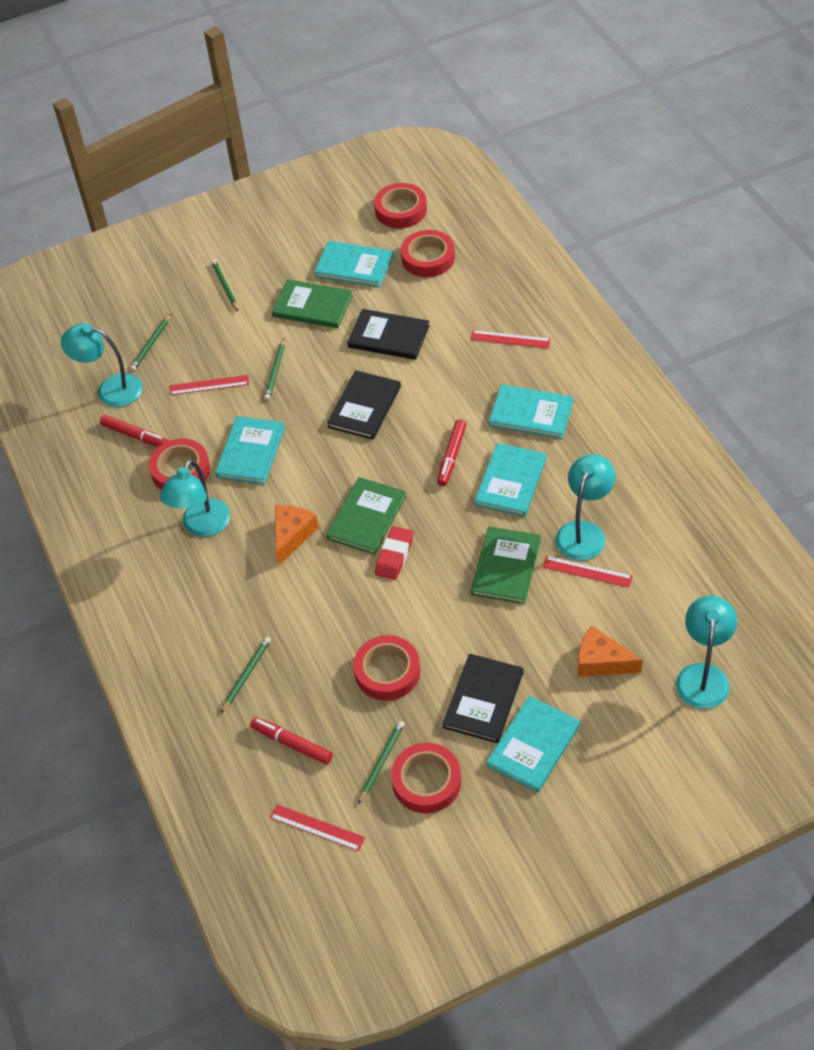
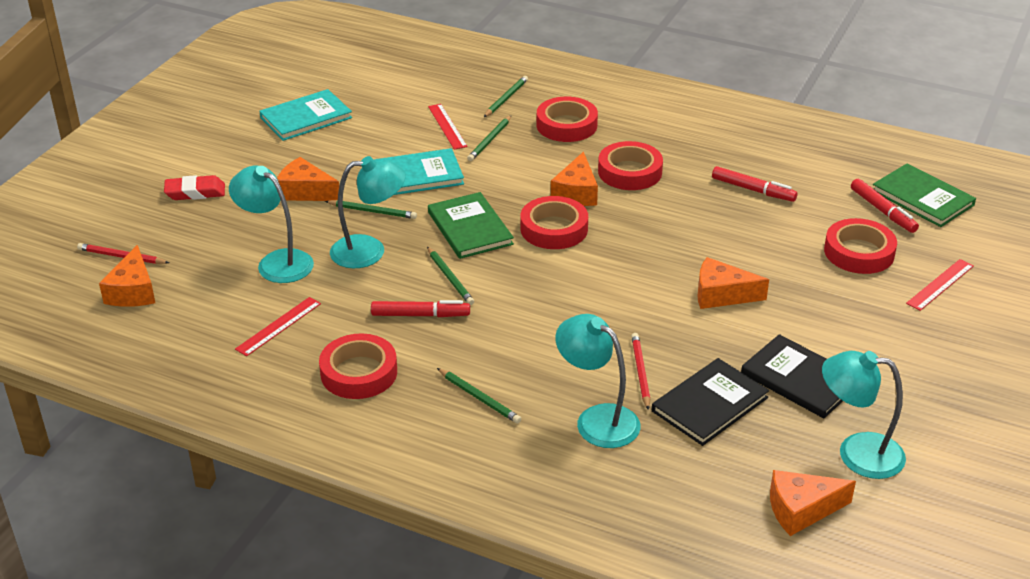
black book: 3 -> 2
green book: 3 -> 2
orange cheese: 2 -> 5
red pencil: 0 -> 2
red ruler: 4 -> 3
turquoise book: 5 -> 2

